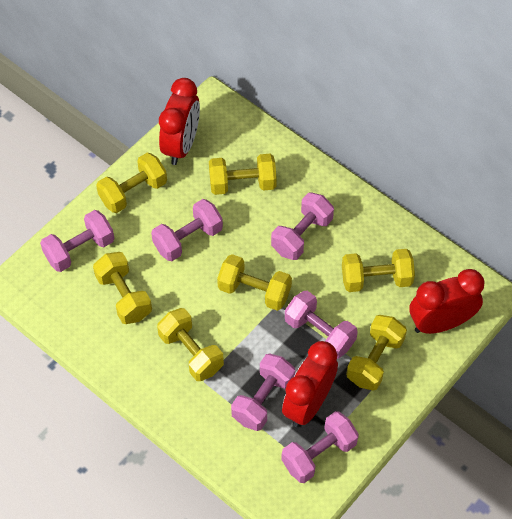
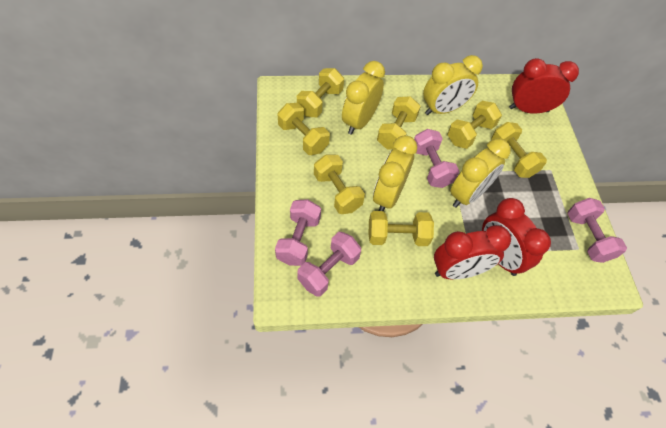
pink dumbbell: 6 -> 4
yellow clock: 0 -> 4

